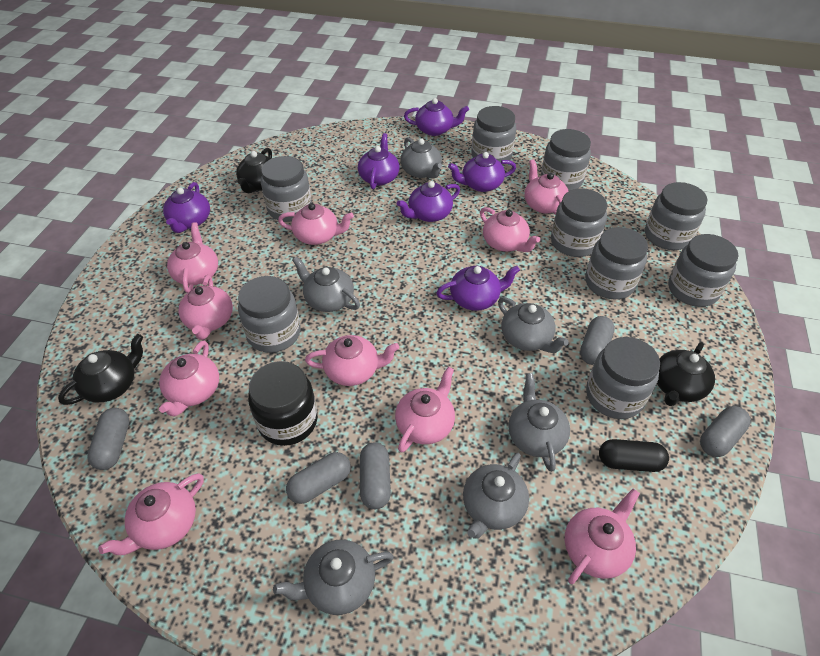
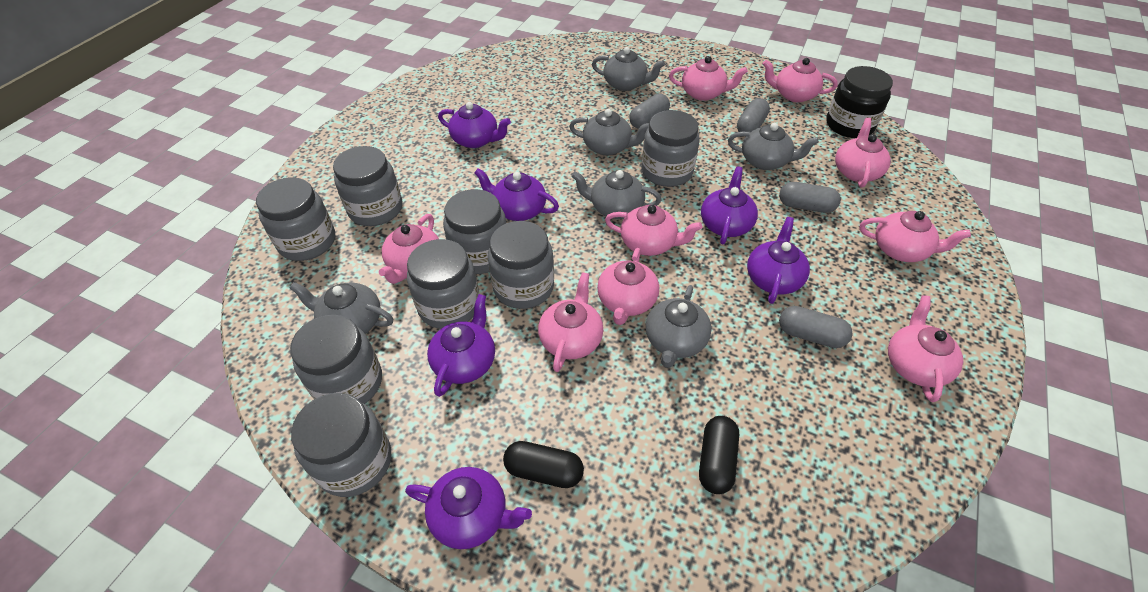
black capsule: 1 -> 2
black teapot: 3 -> 0
grey capsule: 5 -> 4
grey jar: 9 -> 8
pink teapot: 10 -> 9

